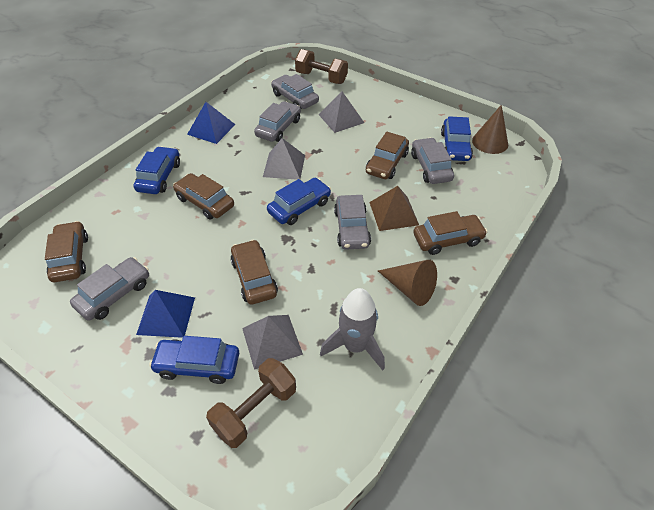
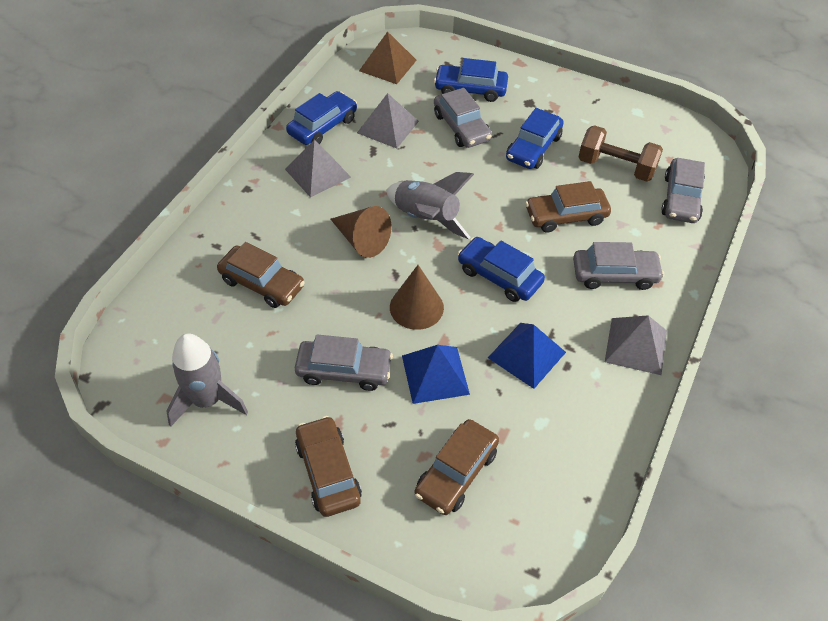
brown car: 5 -> 4
brown dumbbell: 2 -> 1
grey car: 5 -> 4
grey rocket: 1 -> 2

